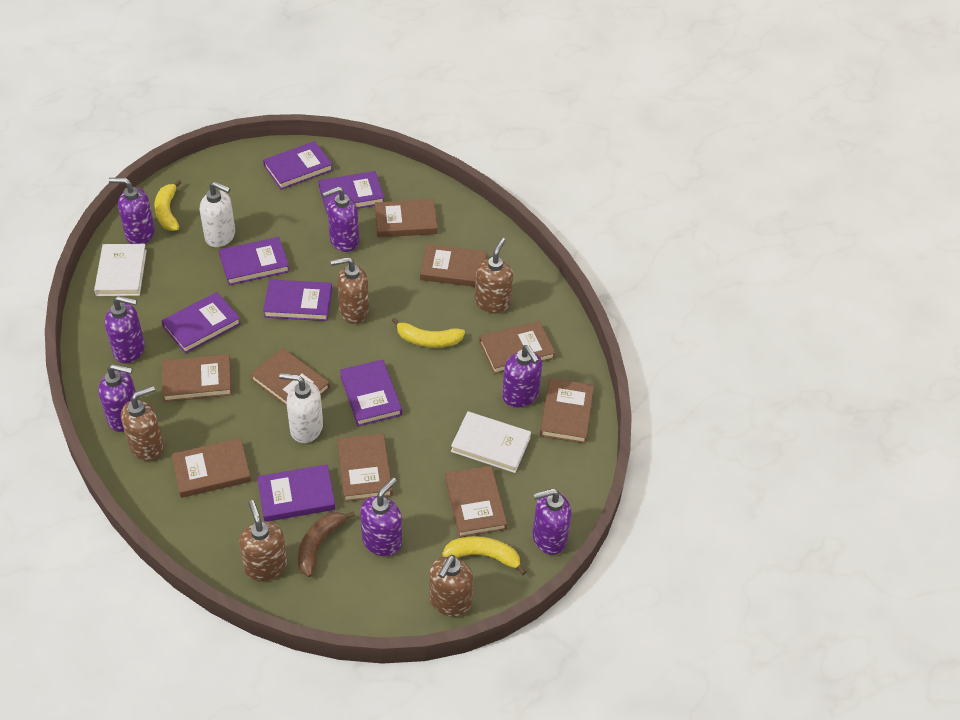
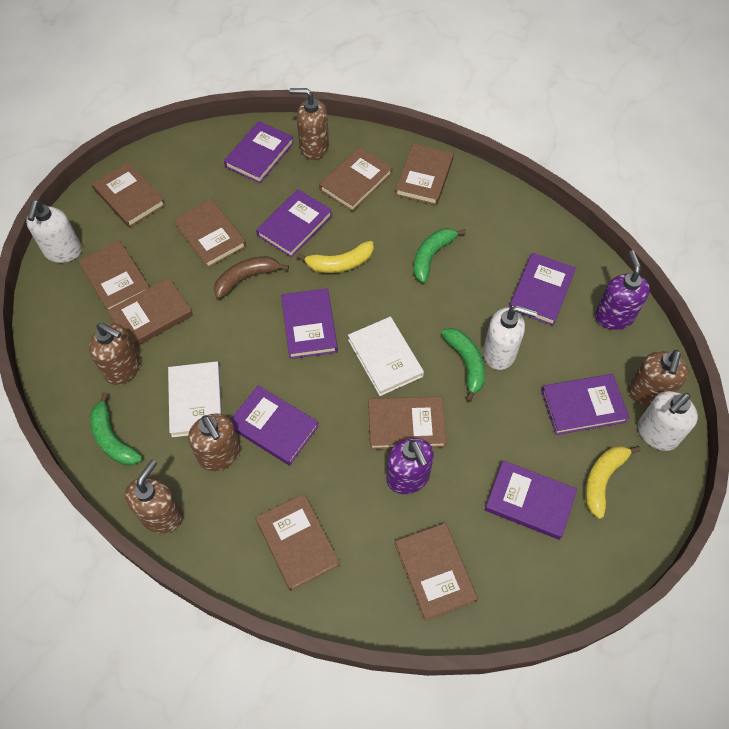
green banana: 0 -> 3
purple soap dispenser: 7 -> 2
white soap dispenser: 2 -> 3
yellow banana: 3 -> 2

